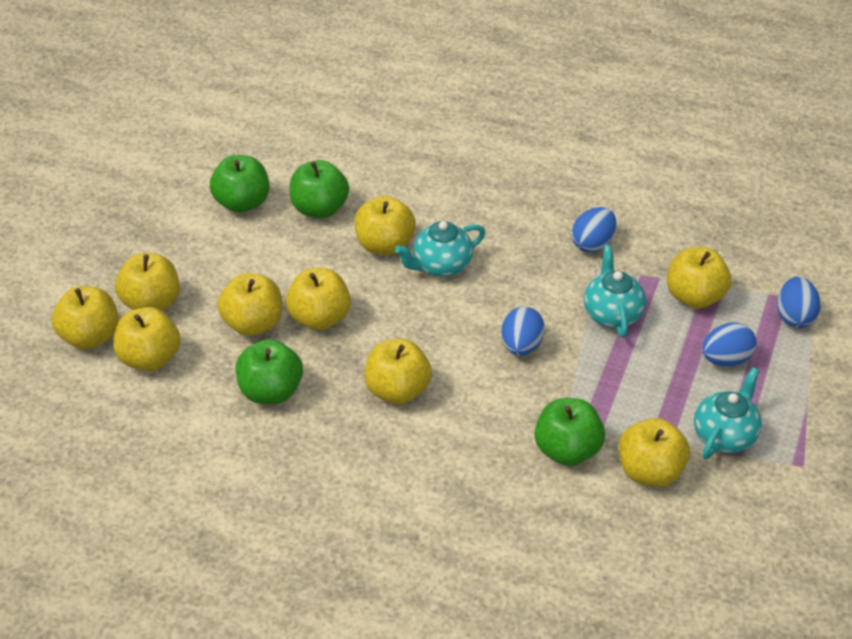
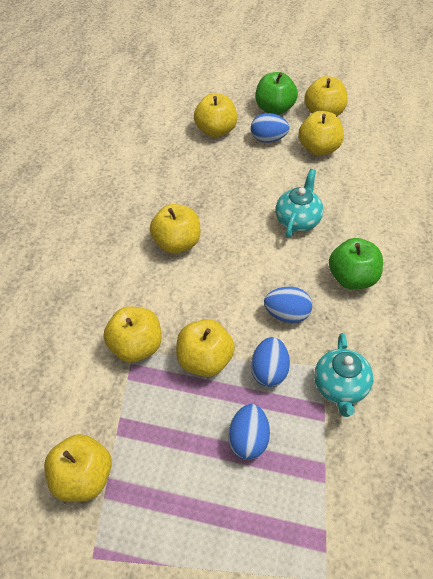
green apple: 4 -> 2
turquoise teapot: 3 -> 2
yellow apple: 9 -> 7

